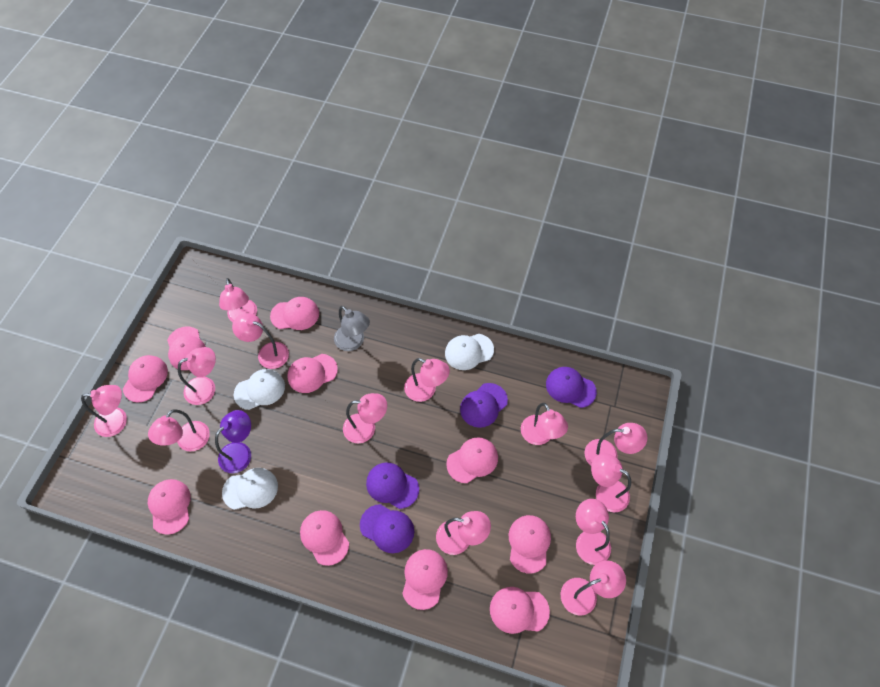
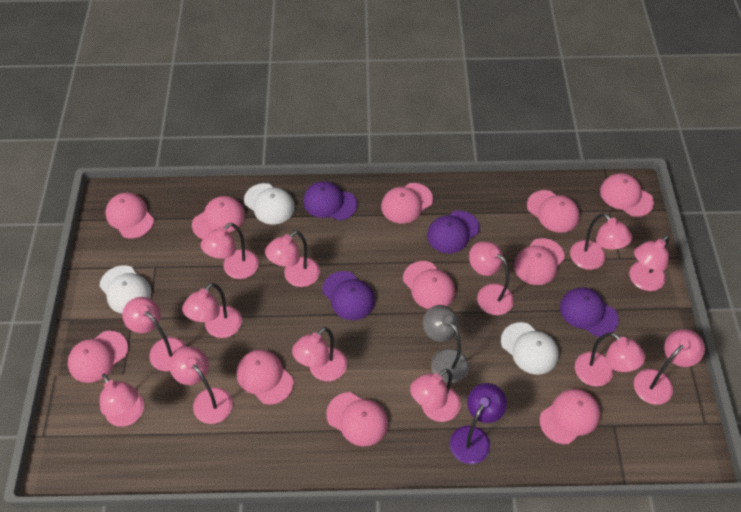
pink cap: 10 -> 11

